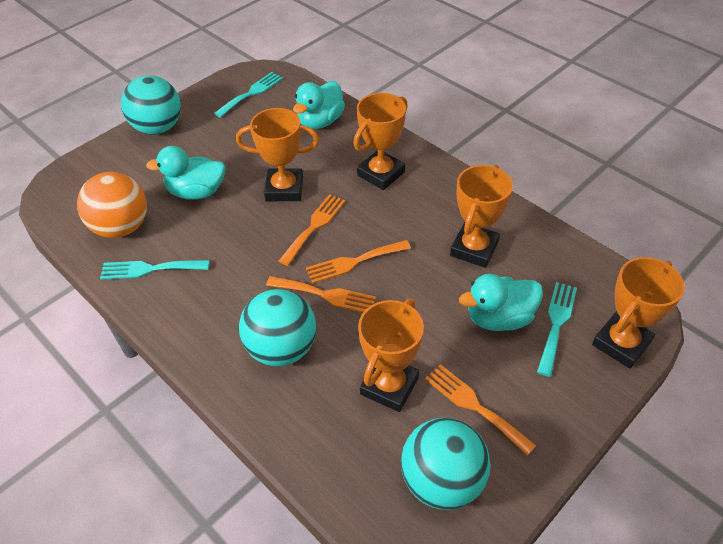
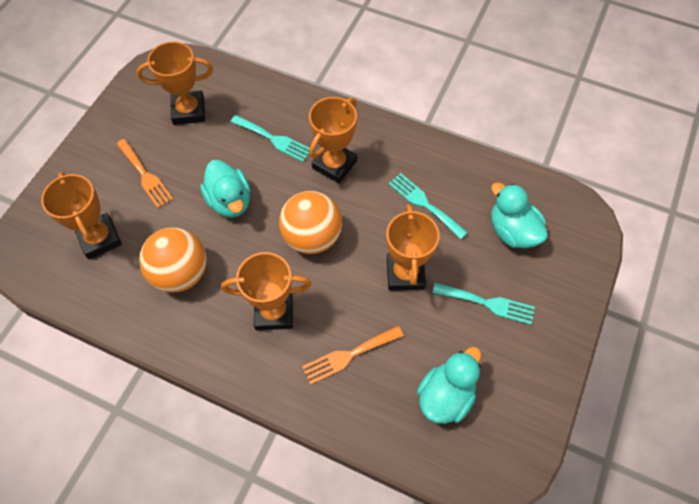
orange ball: 1 -> 2
orange fork: 4 -> 2
turquoise ball: 3 -> 0

